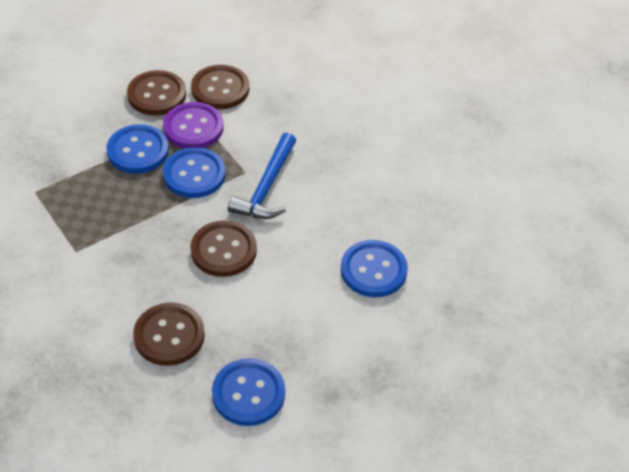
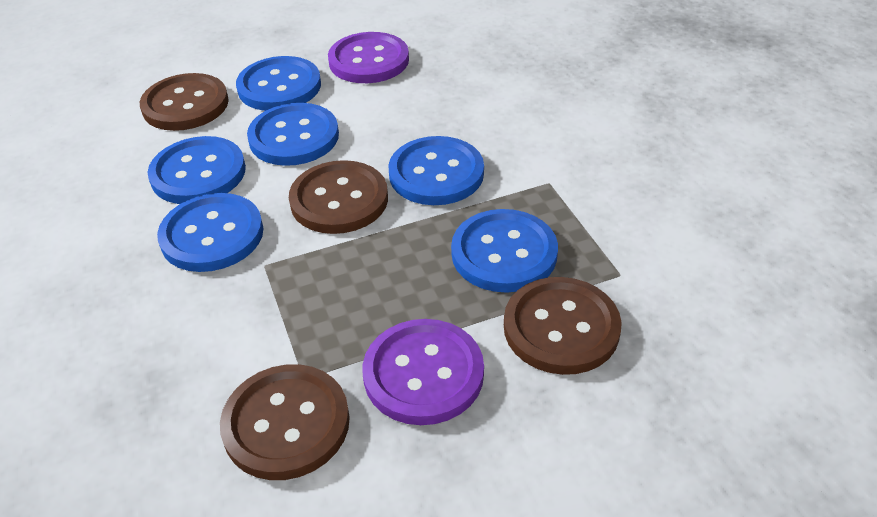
blue button: 4 -> 6
blue hammer: 1 -> 0
purple button: 1 -> 2

